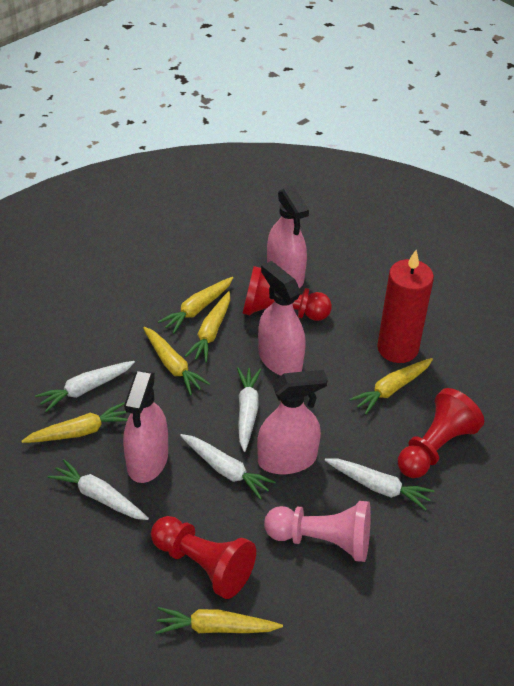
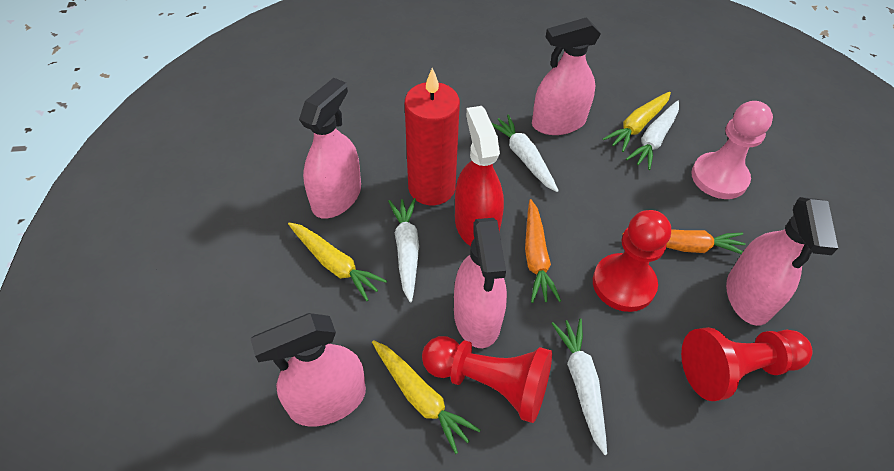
orange carrot: 0 -> 2
pink spray bottle: 4 -> 5
red spray bottle: 0 -> 1
white carrot: 5 -> 4
yellow carrot: 6 -> 3

